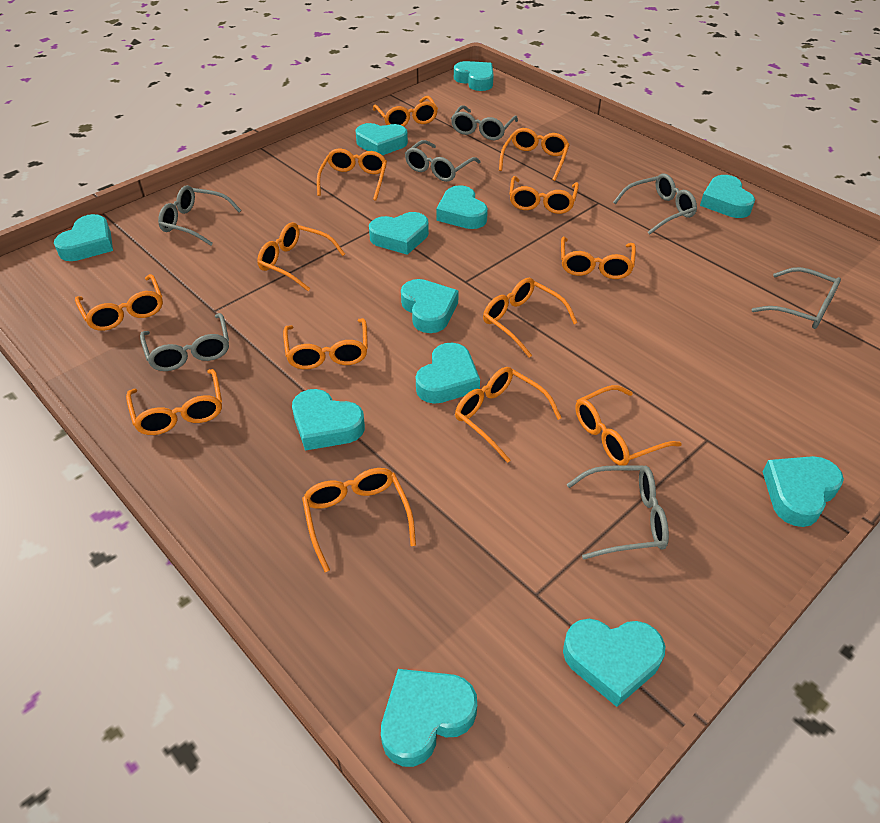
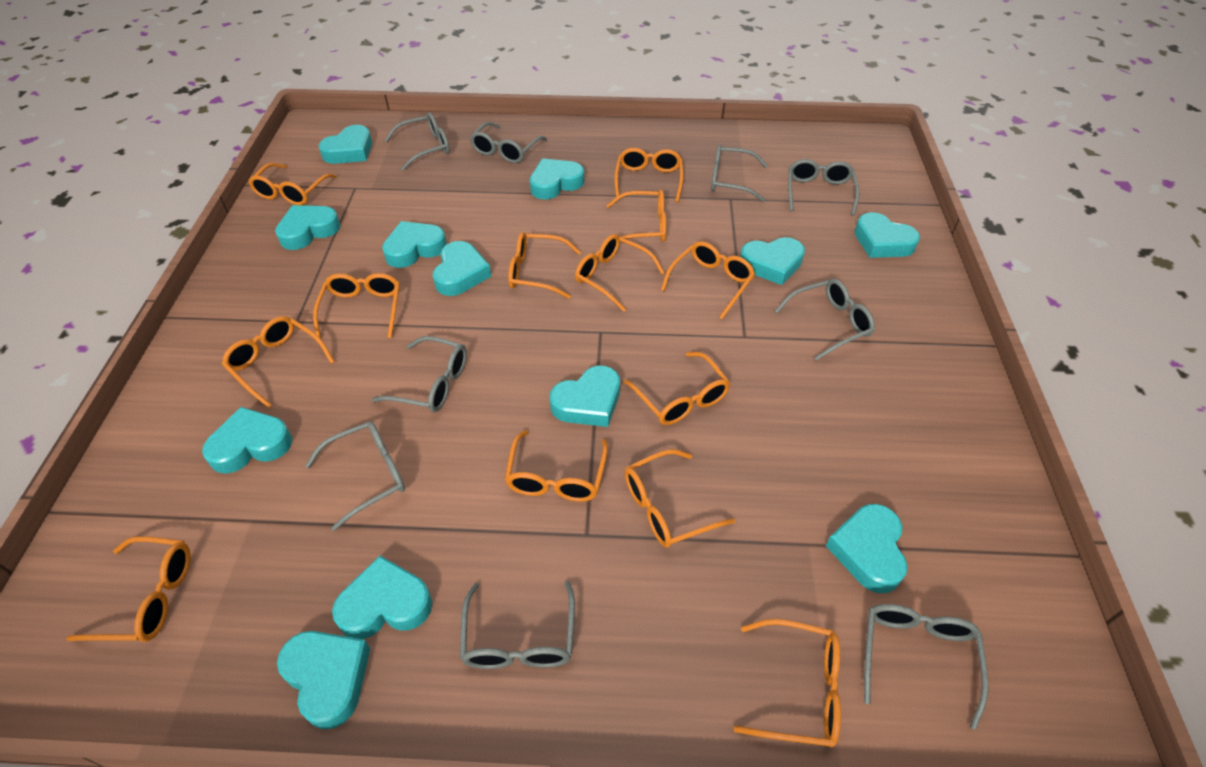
grey glasses: 7 -> 9

